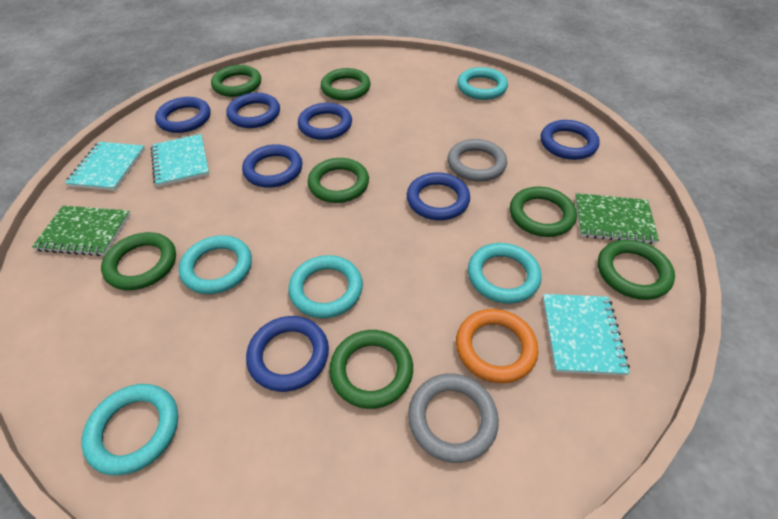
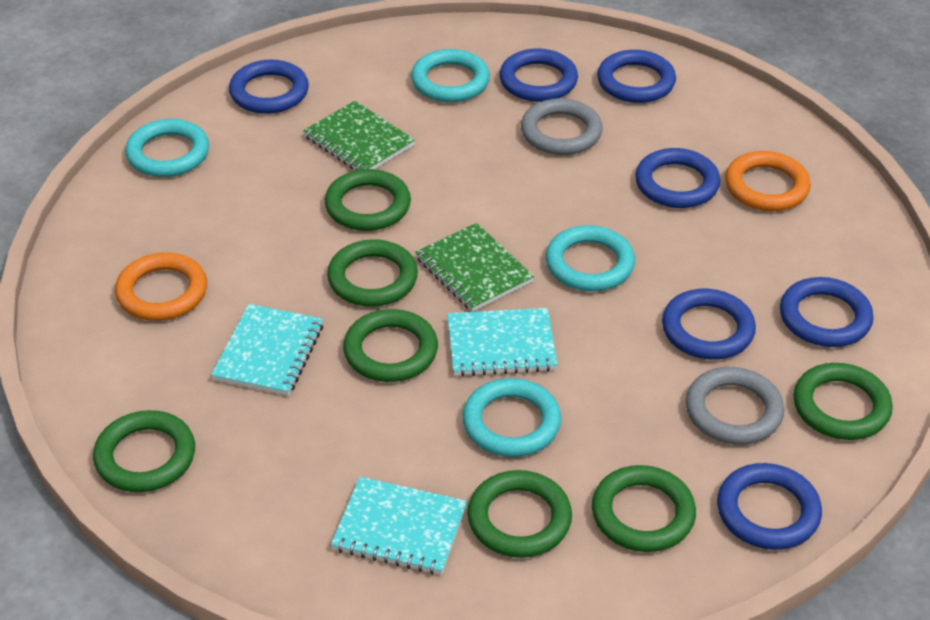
orange ring: 1 -> 2
turquoise ring: 5 -> 4

